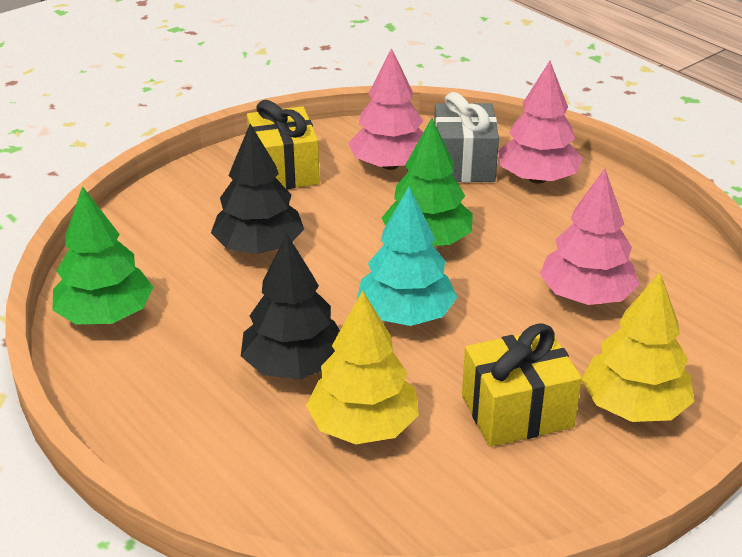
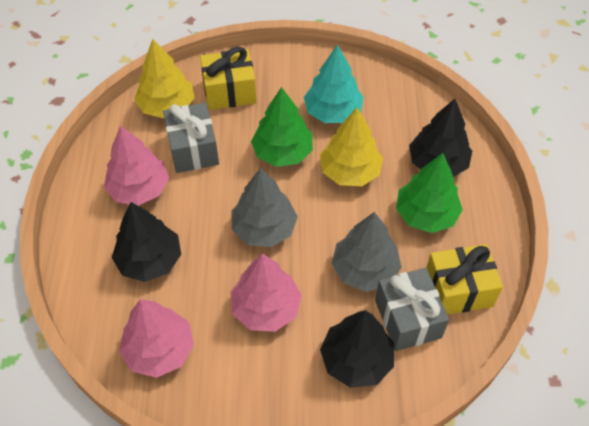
black tree: 2 -> 3
grey gift: 1 -> 2
grey tree: 0 -> 2

